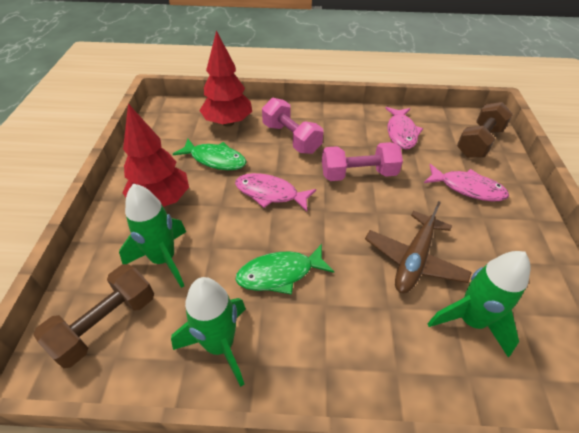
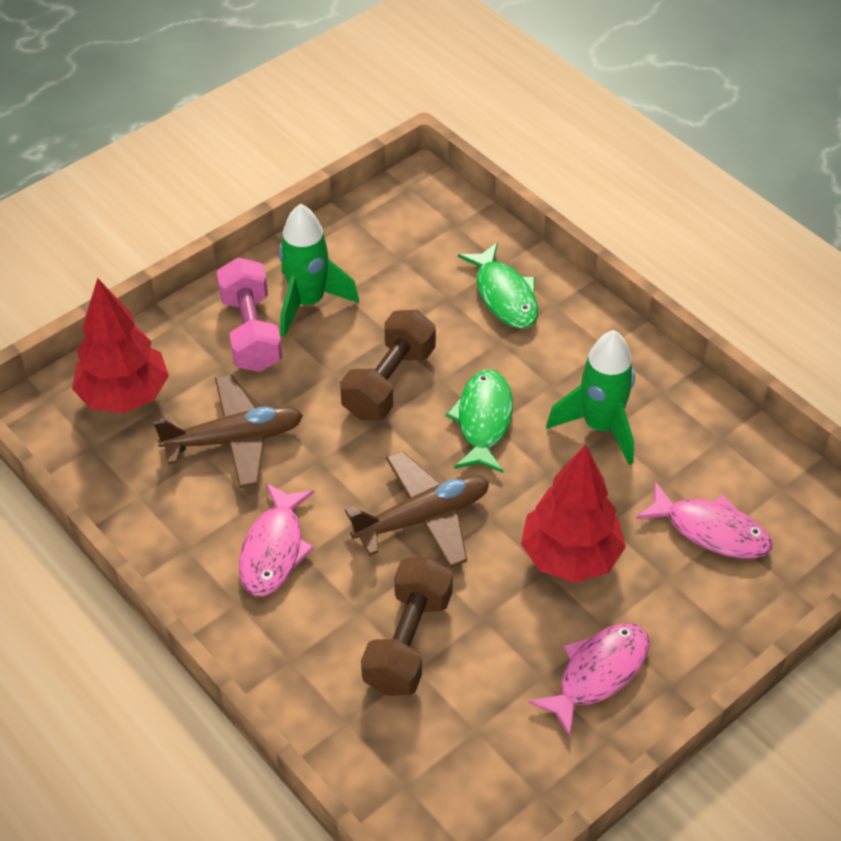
brown plane: 1 -> 2
green rocket: 3 -> 2
pink dumbbell: 2 -> 1

